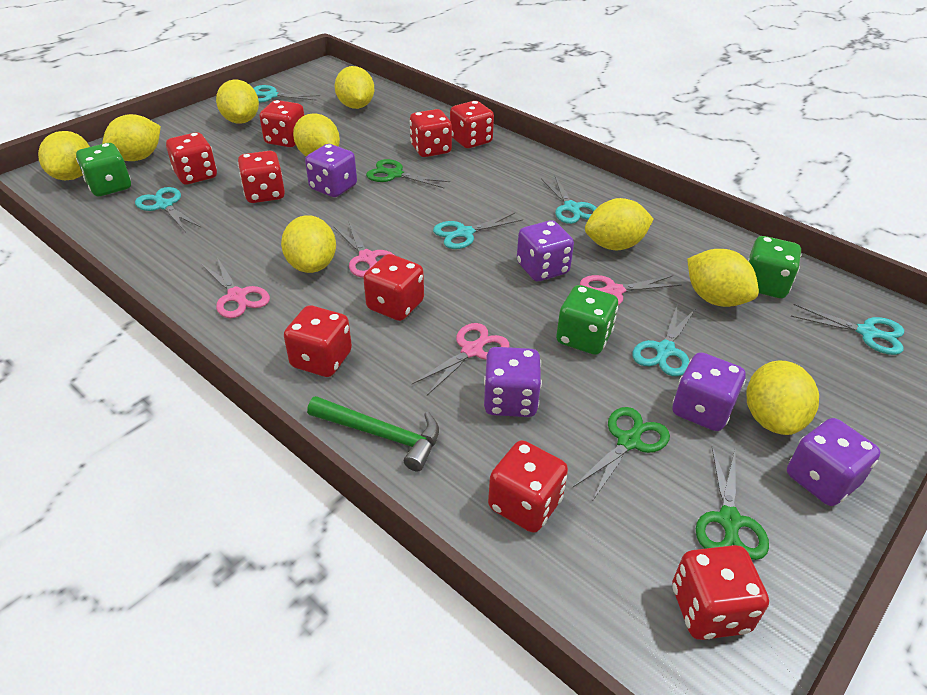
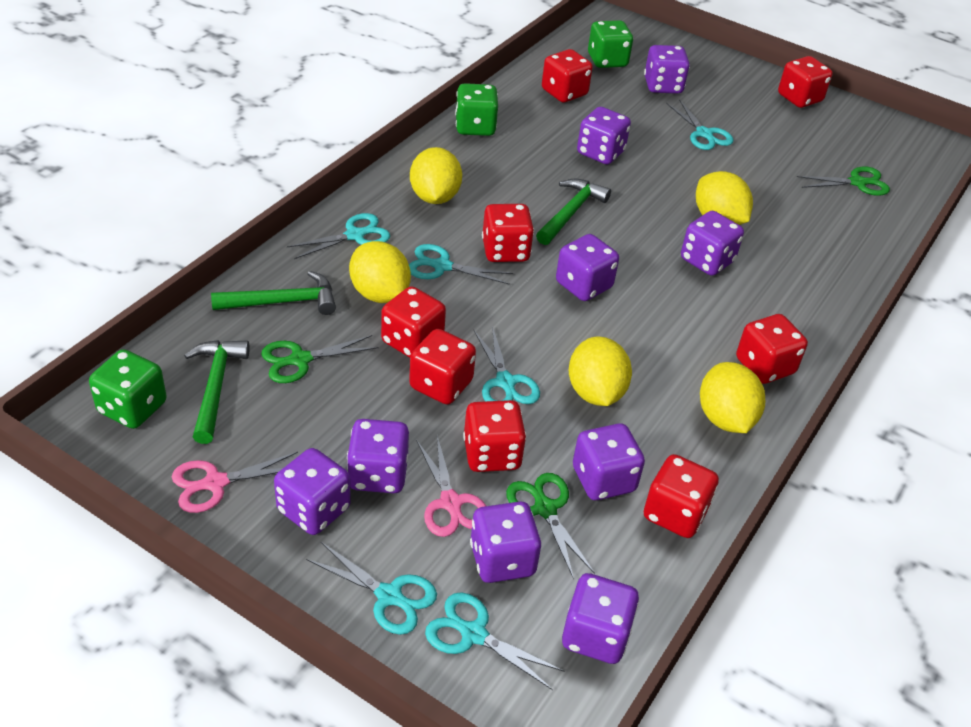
green hammer: 1 -> 3
pink scissors: 4 -> 2
purple dice: 5 -> 9
red dice: 9 -> 8
yellow lemon: 9 -> 5

